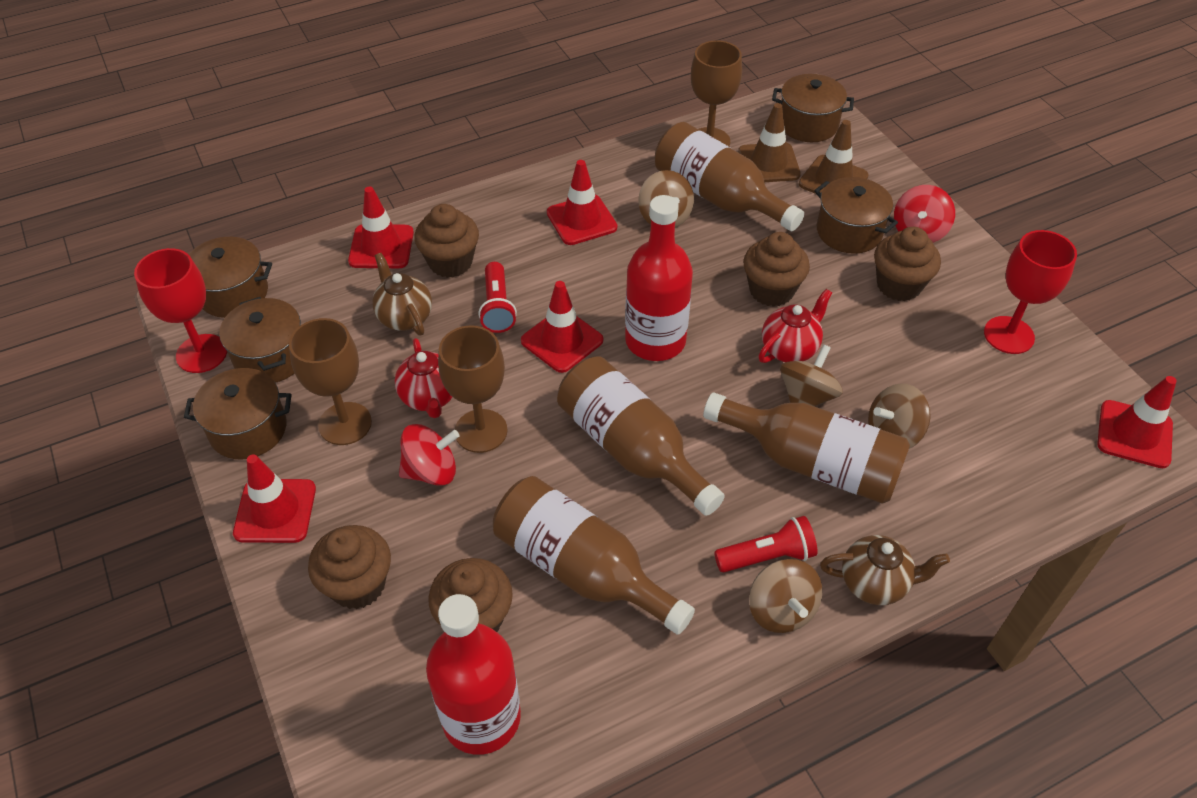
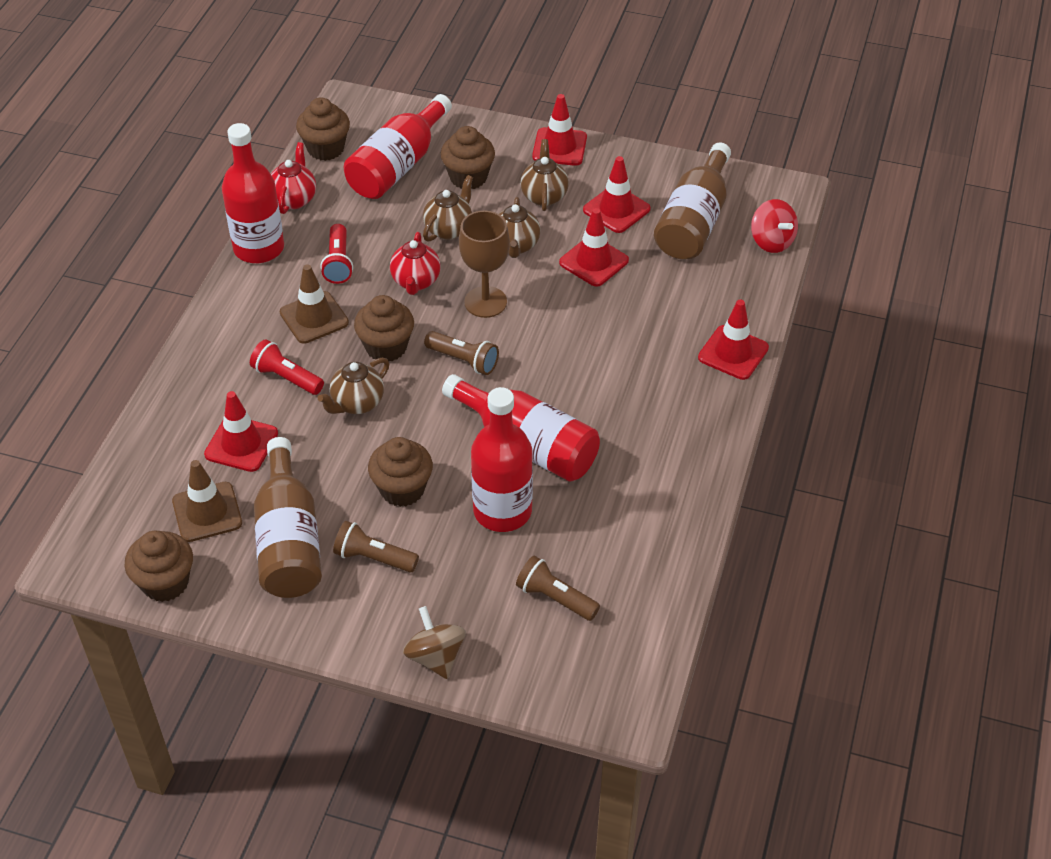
brown bottle: 4 -> 2
brown flashlight: 0 -> 3
brown goblet: 3 -> 1
brown pot: 5 -> 0
brown spinning top: 4 -> 1
brown teapot: 2 -> 4
red bottle: 2 -> 4
red goblet: 2 -> 0
red spinning top: 2 -> 1

